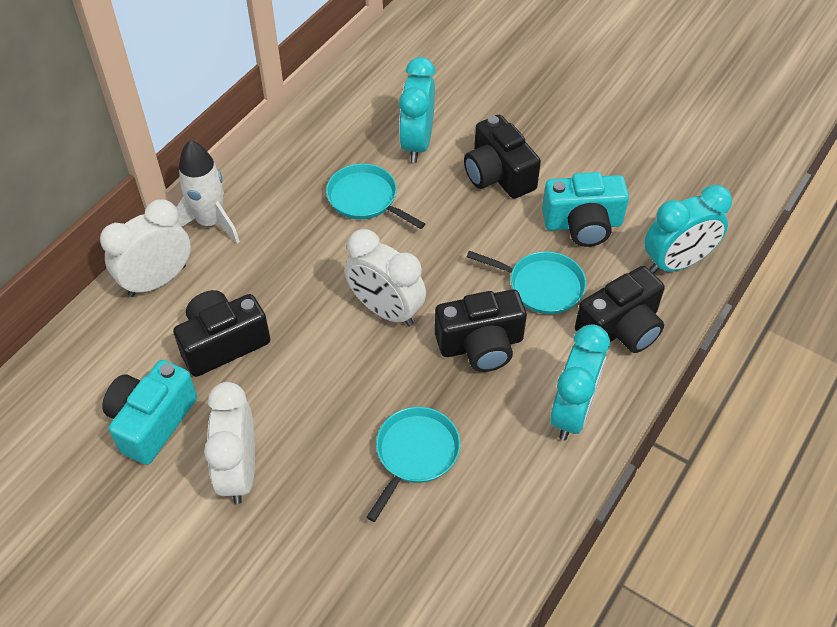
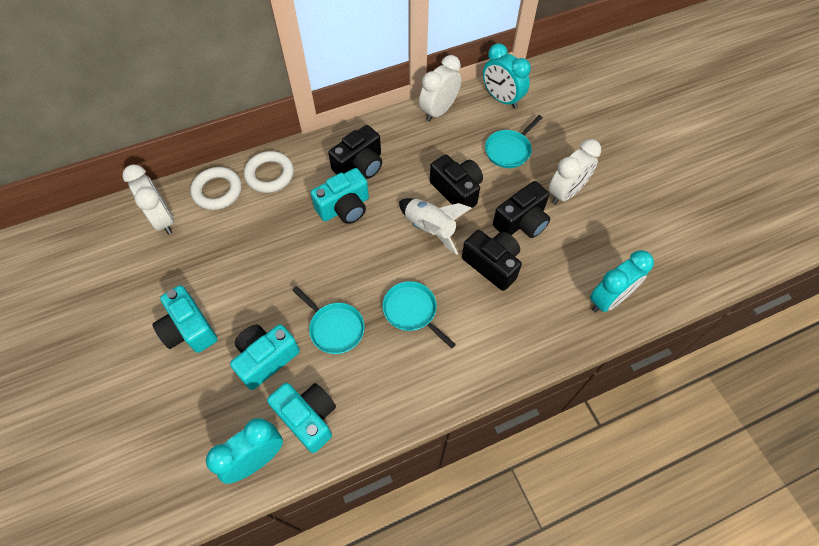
turquoise camera: 2 -> 4
white ring: 0 -> 2

